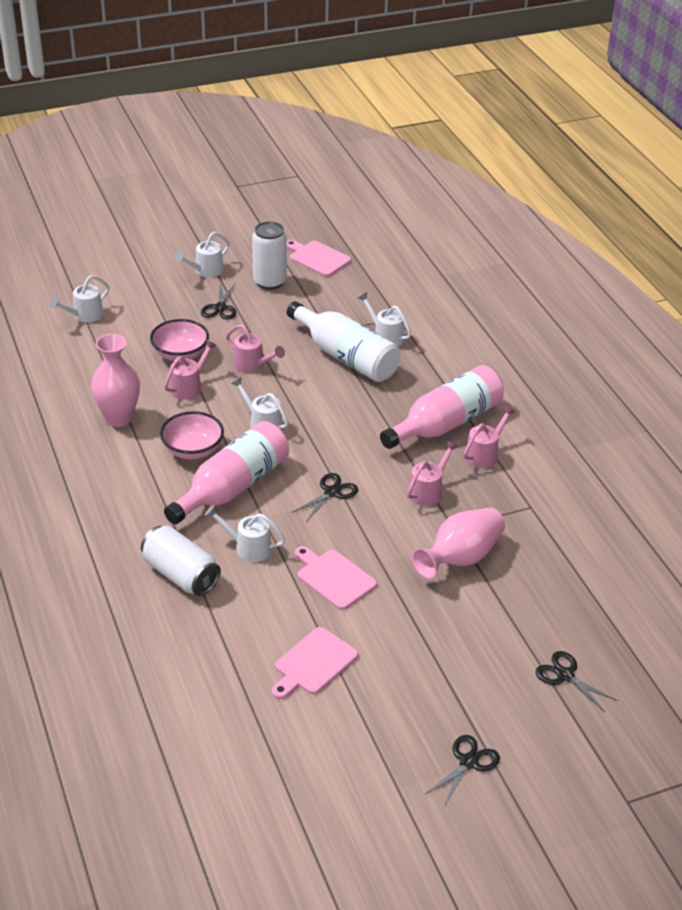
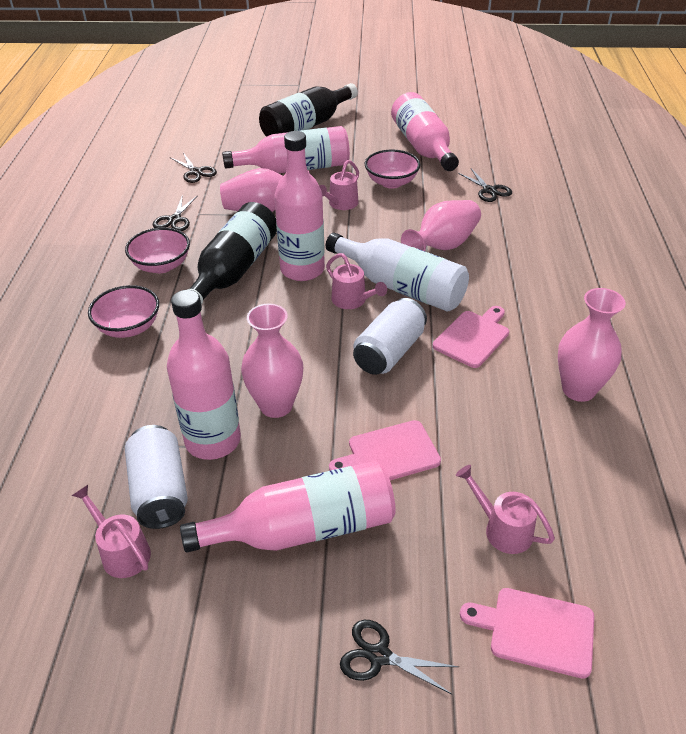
black bottle: 0 -> 2
pink bottle: 2 -> 5
pink bowl: 2 -> 3
pink vase: 2 -> 4
white watering can: 5 -> 0

